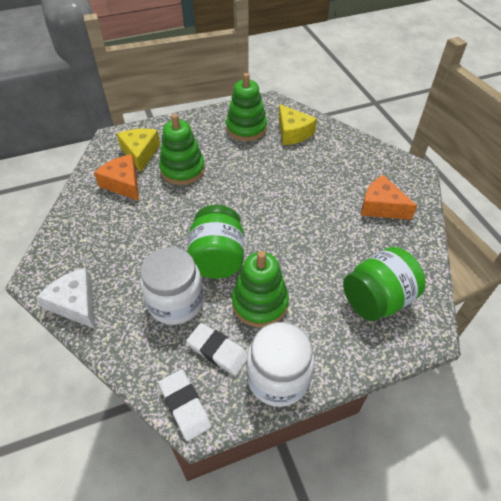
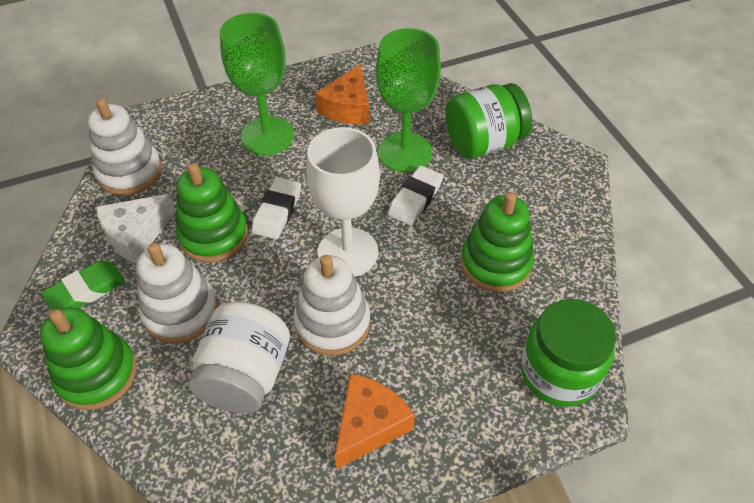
green eraser: 0 -> 1
green goblet: 0 -> 2
white goblet: 0 -> 1
white jar: 2 -> 1
white stacking toy: 0 -> 3
yellow cheese: 2 -> 0

